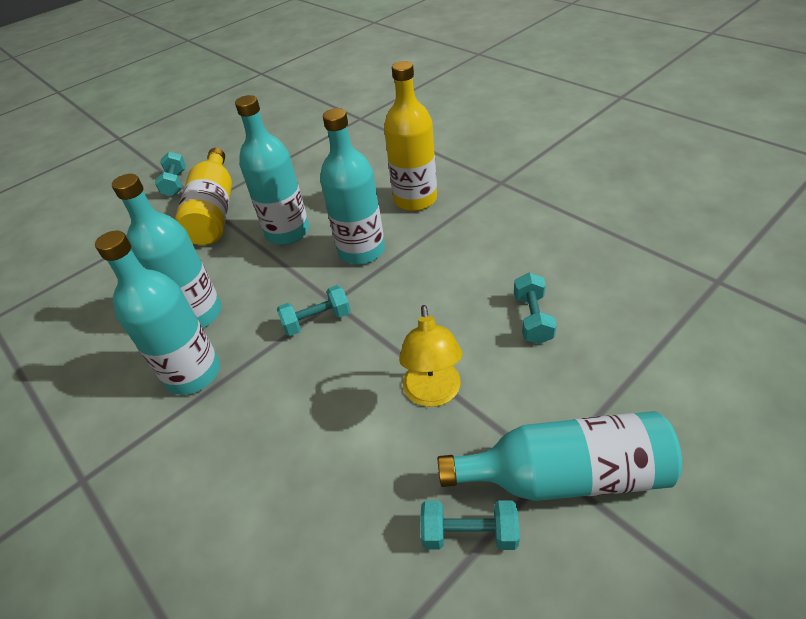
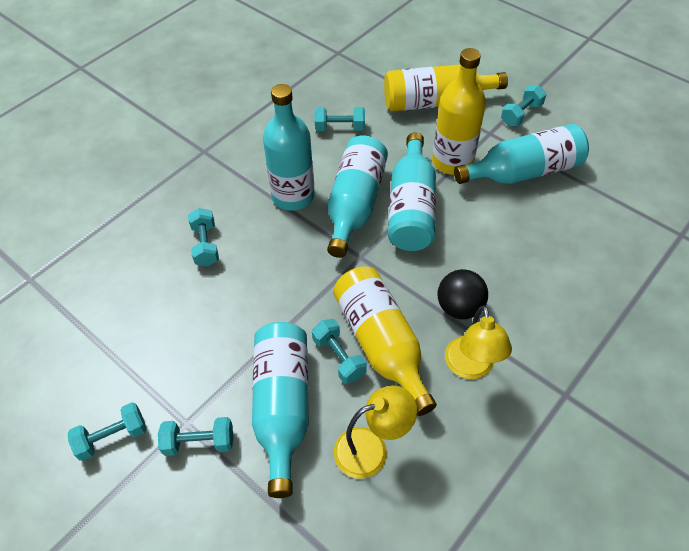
black ball: 0 -> 1
turquoise dumbbell: 4 -> 6
yellow bottle: 2 -> 3
yellow lamp: 1 -> 2

